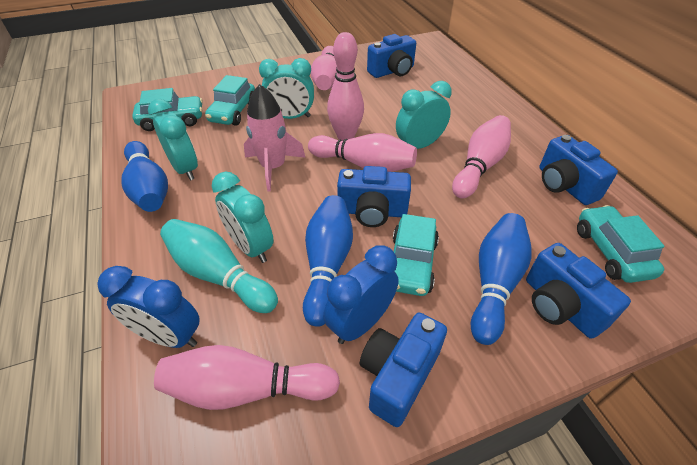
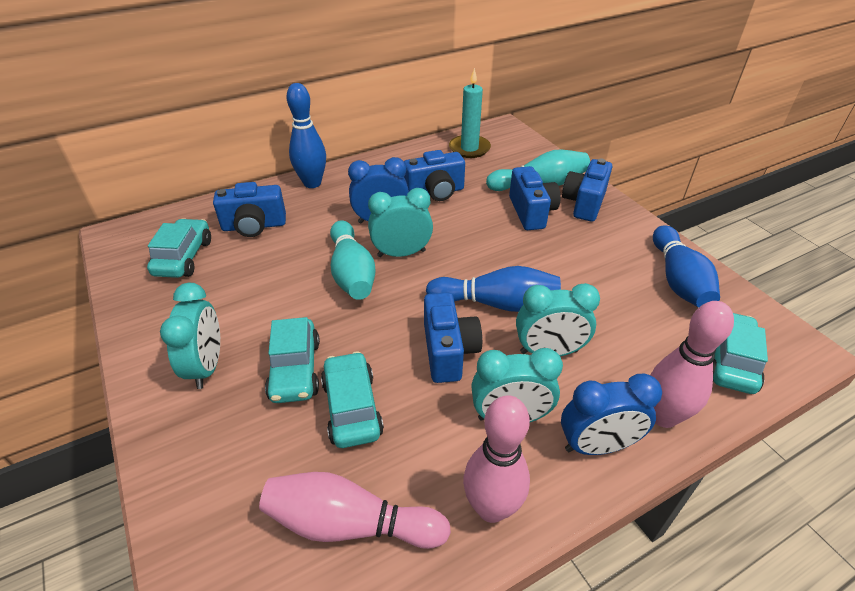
pink bowling pin: 5 -> 3
pink rocket: 1 -> 0
turquoise bowling pin: 1 -> 2
turquoise candle: 0 -> 1

